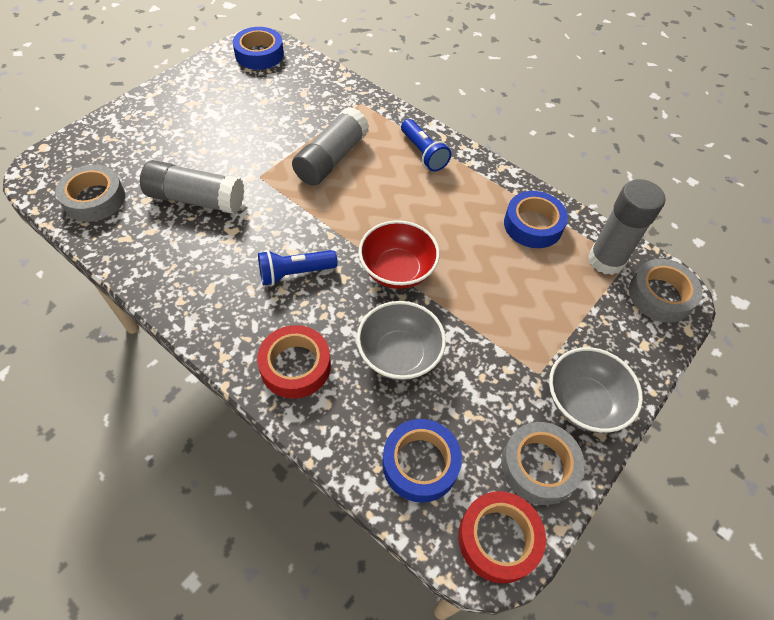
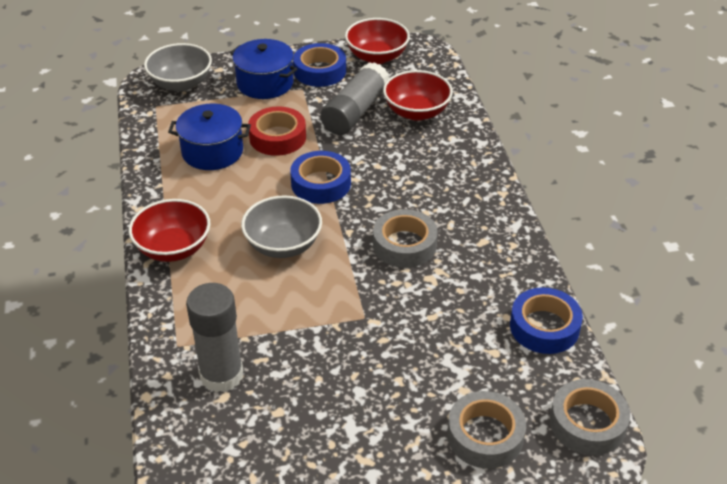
blue flashlight: 2 -> 0
blue pot: 0 -> 2
grey glue stick: 3 -> 2
red bowl: 1 -> 3
red tape: 2 -> 1

